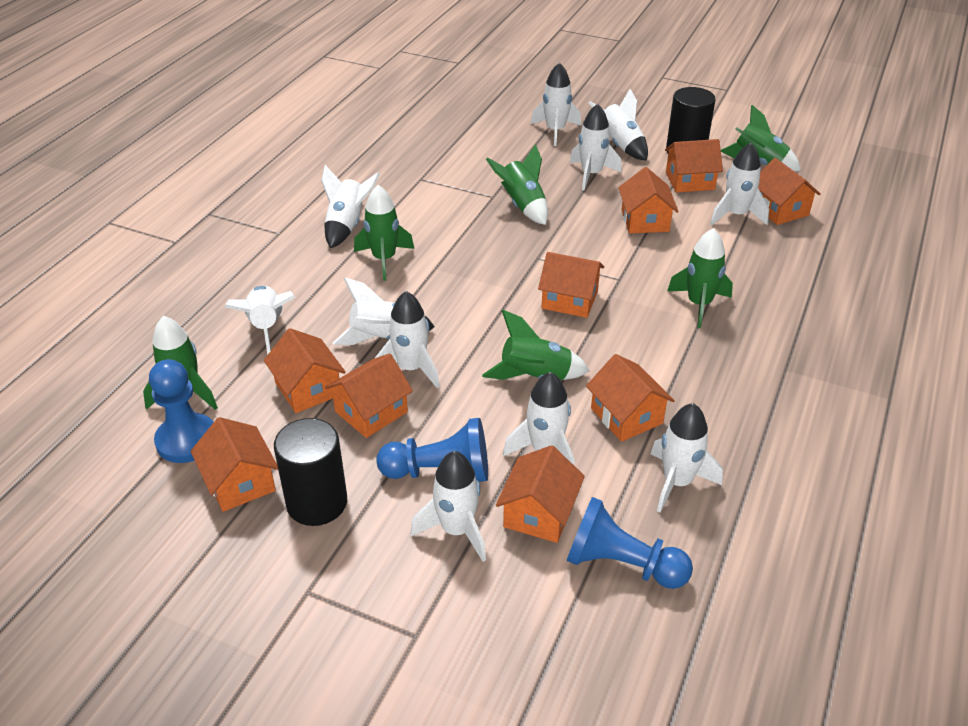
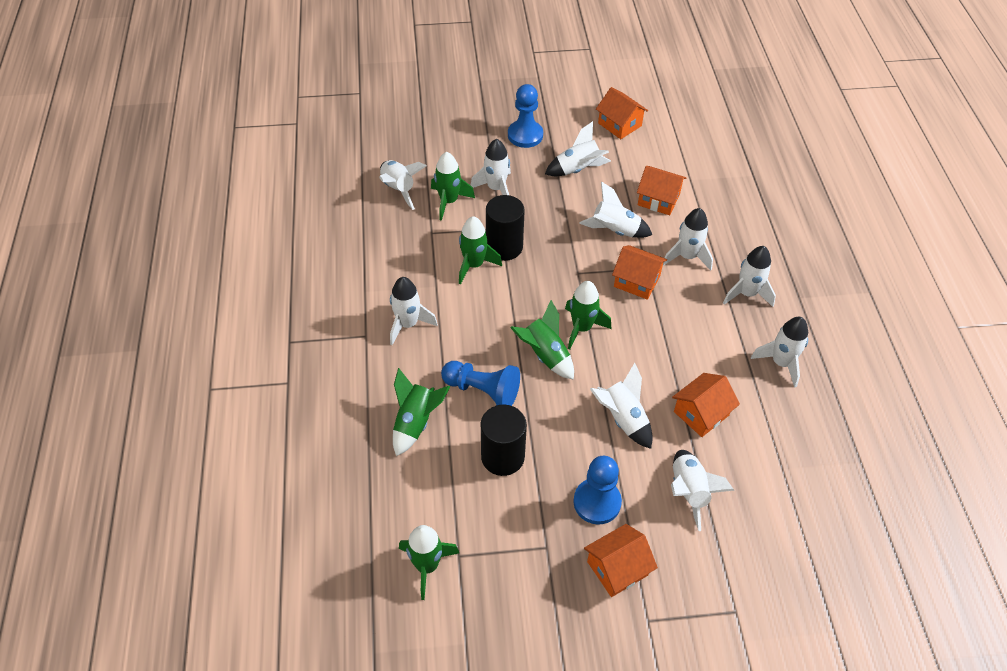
orange house: 9 -> 5
white rocket: 11 -> 10

